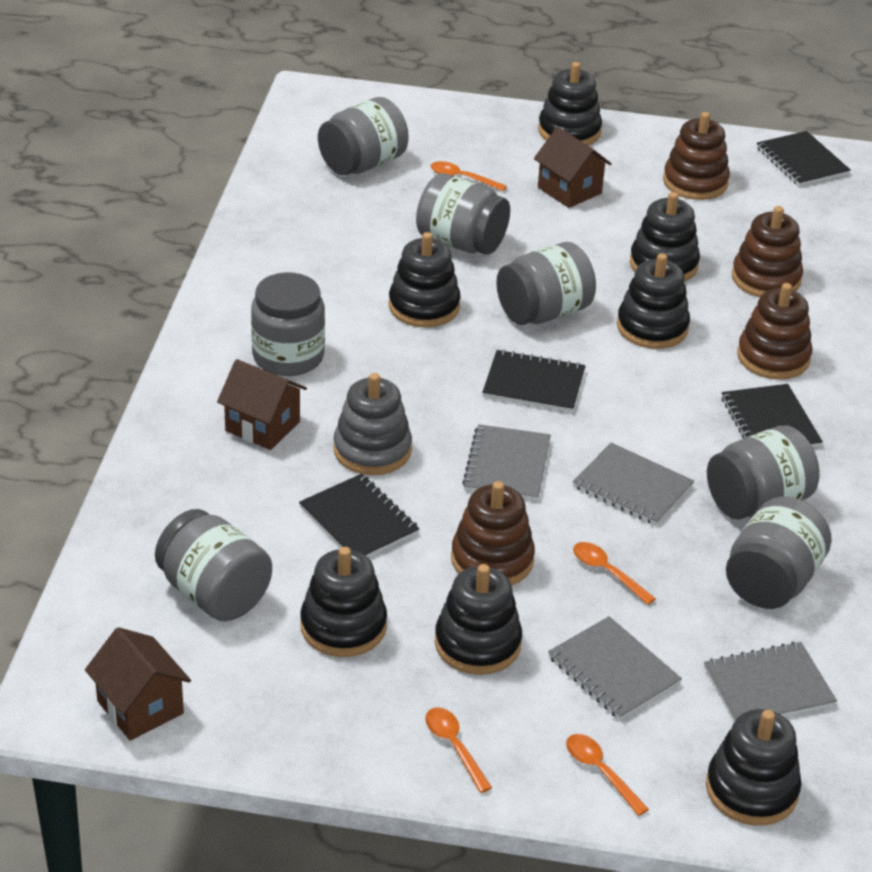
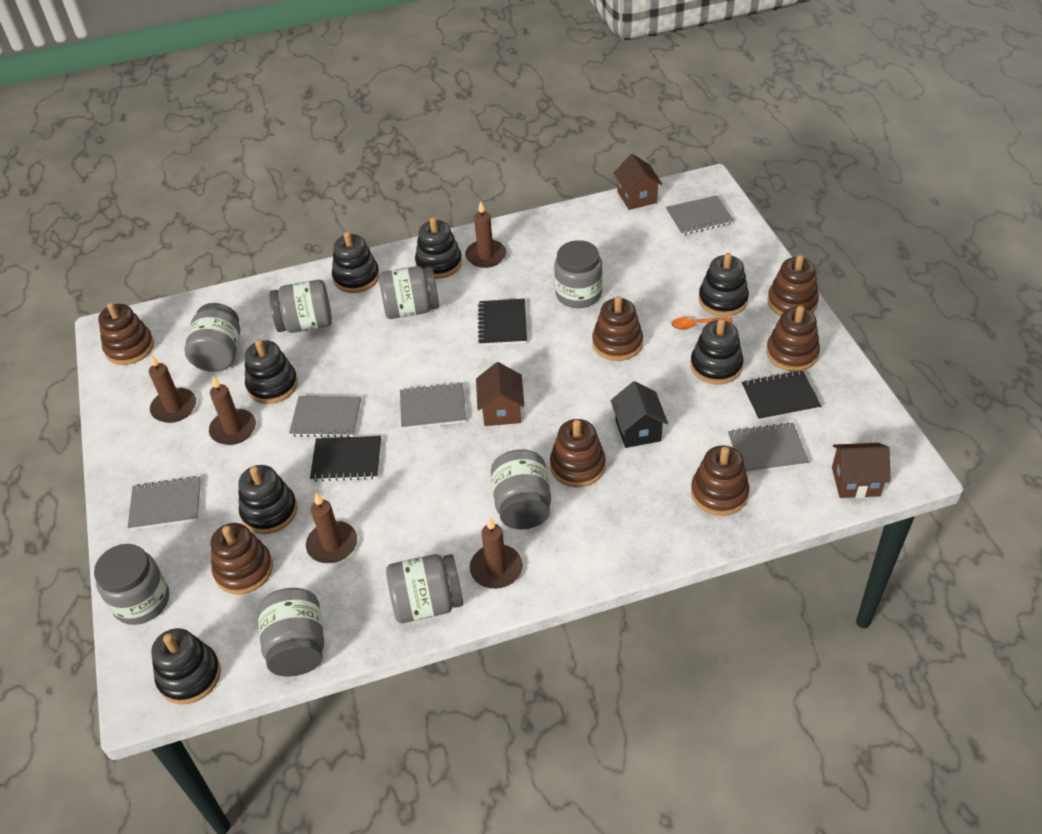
black house: 0 -> 1
black notebook: 4 -> 3
brown candle: 0 -> 5
brown stacking toy: 4 -> 7
grey jar: 7 -> 8
grey notebook: 4 -> 5
grey stacking toy: 1 -> 0
orange spoon: 4 -> 1

